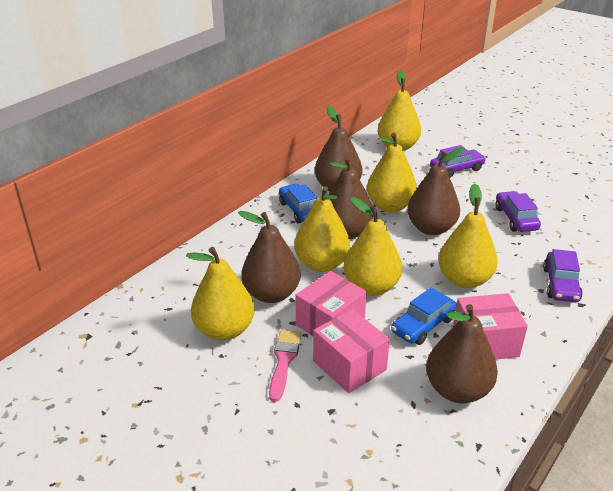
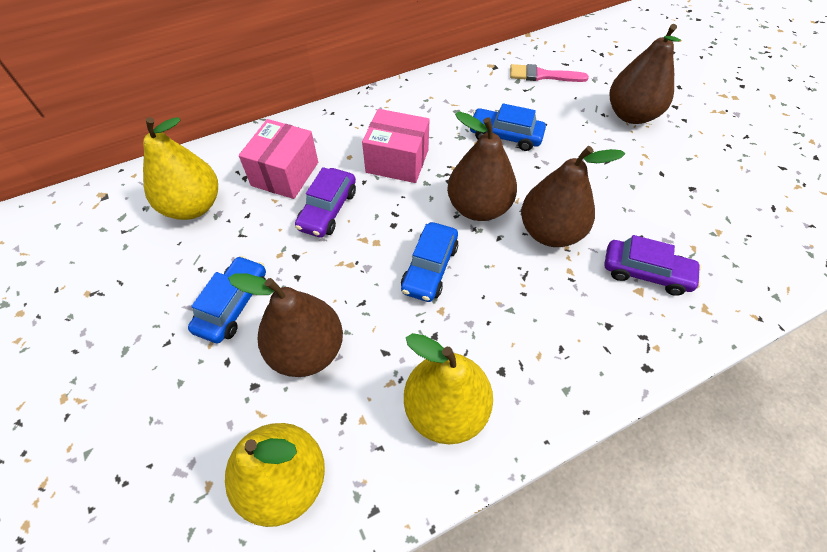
blue car: 2 -> 3
brown pear: 5 -> 4
pink box: 3 -> 2
purple car: 3 -> 2
yellow pear: 6 -> 3

